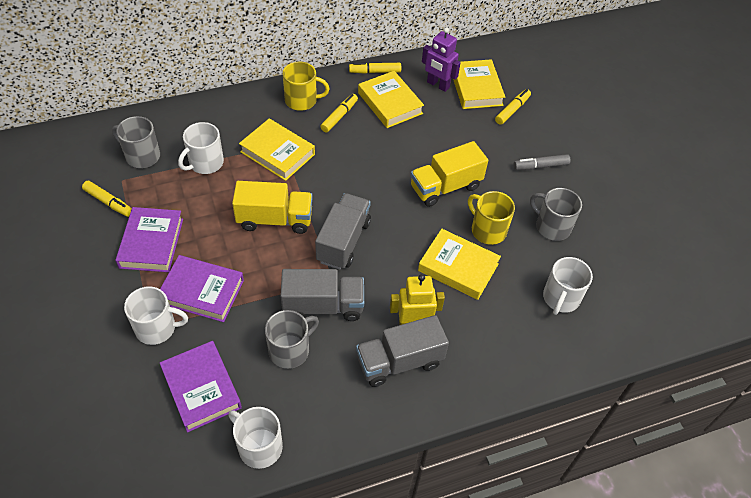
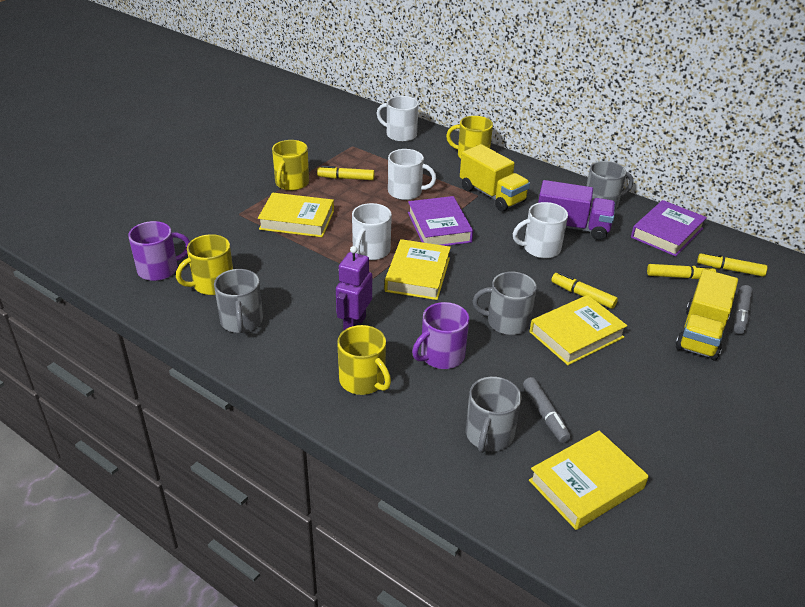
grey marker: 1 -> 2
grey mug: 3 -> 4
grey truck: 3 -> 0
purple book: 3 -> 2
purple mug: 0 -> 2
purple truck: 0 -> 1
yellow mug: 2 -> 4
yellow robot: 1 -> 0

